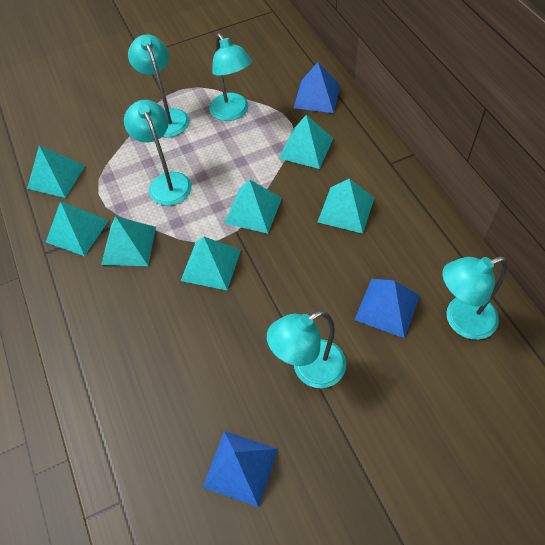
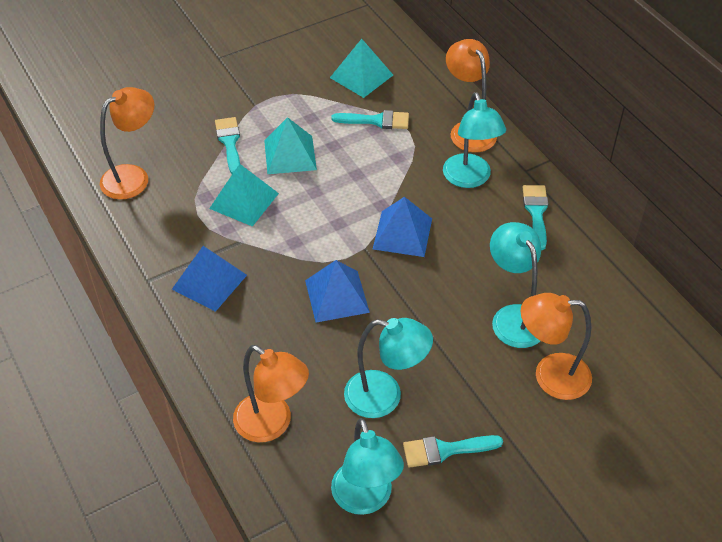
orange lamp: 0 -> 4
turquoise brush: 0 -> 4
turquoise lamp: 5 -> 4
turquoise pyramid: 7 -> 3

